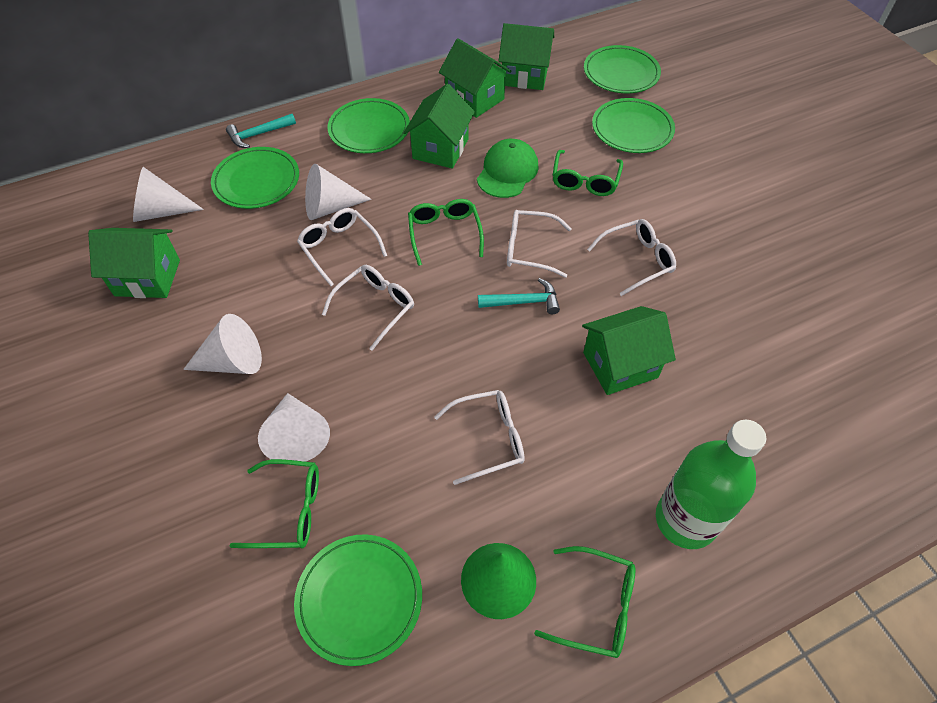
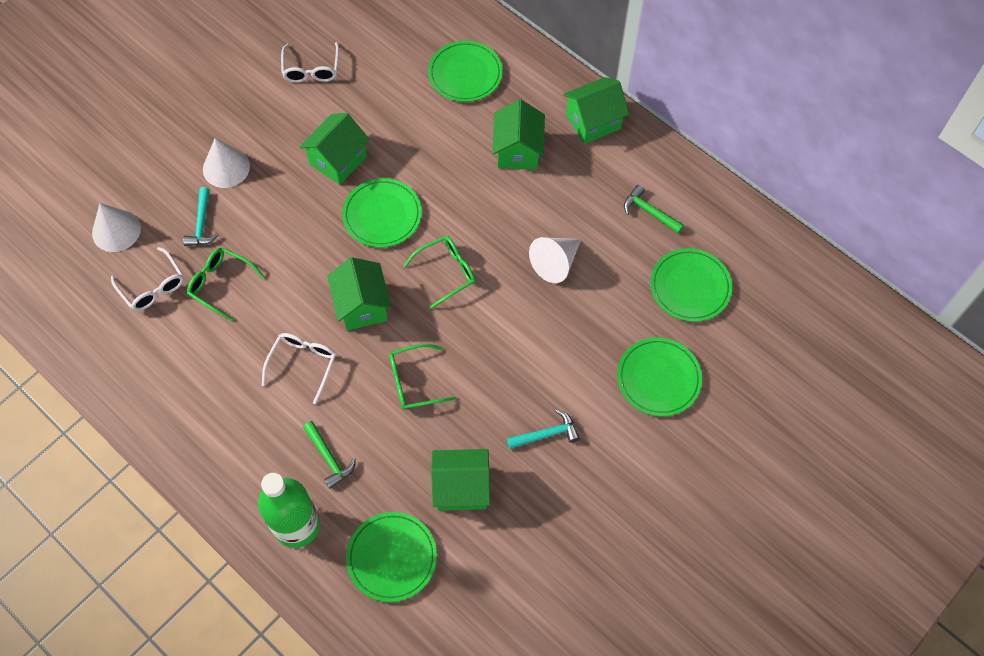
green cap: 1 -> 0
green cone: 1 -> 0
green glasses: 4 -> 3
green hammer: 0 -> 2
white cone: 4 -> 3
white glasses: 5 -> 3

